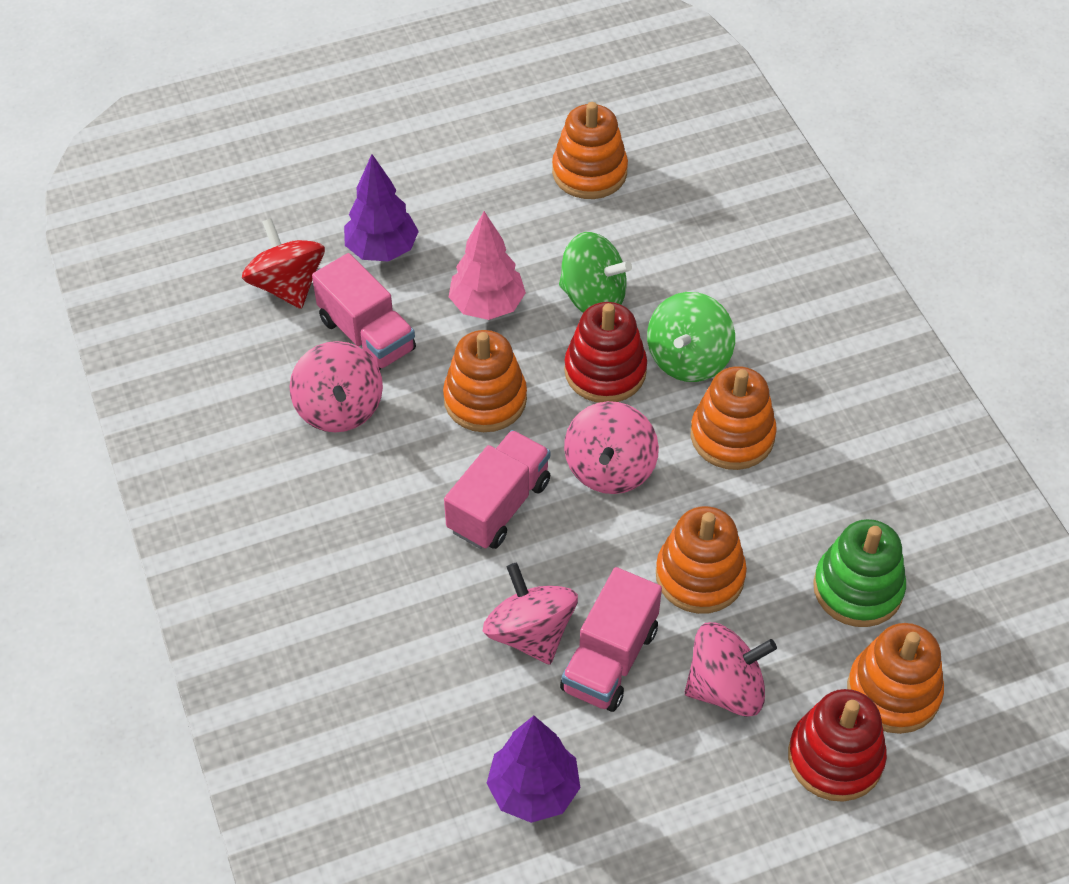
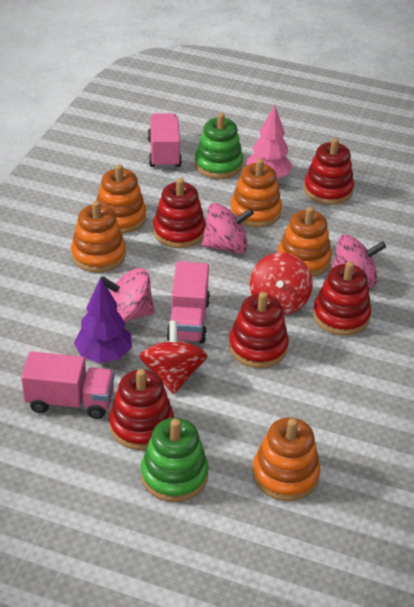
green spinning top: 2 -> 0
green stacking toy: 1 -> 2
pink spinning top: 4 -> 3
purple tree: 2 -> 1
red spinning top: 1 -> 2
red stacking toy: 2 -> 5

